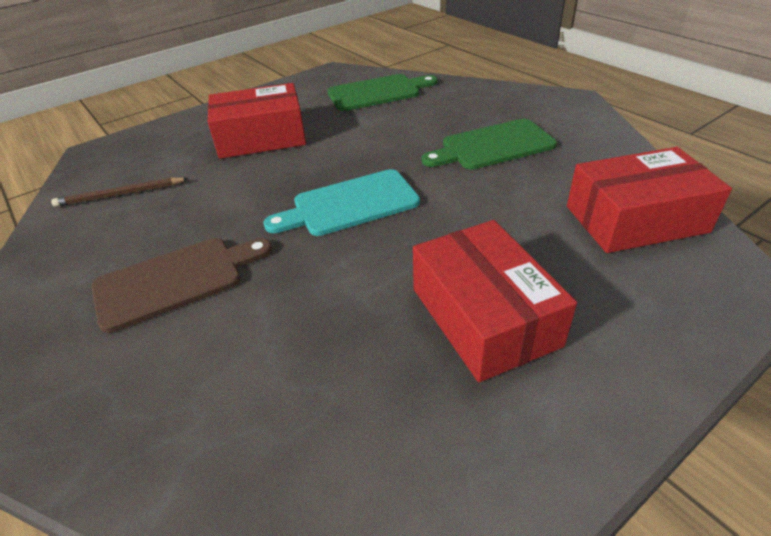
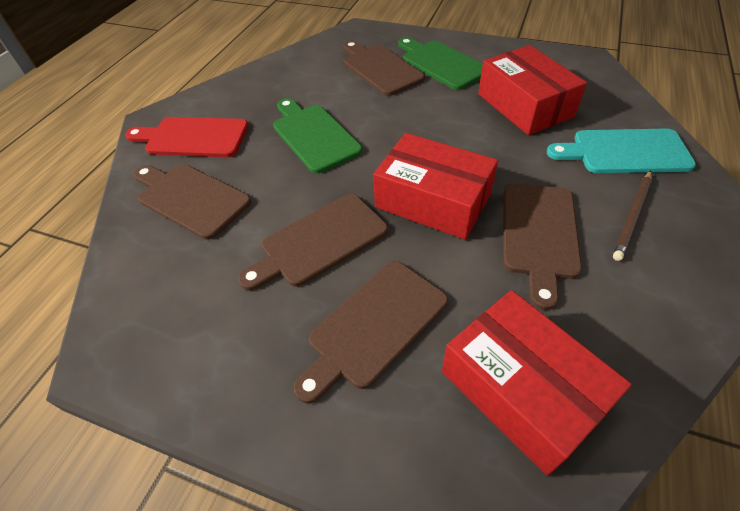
brown cutting board: 1 -> 5
red cutting board: 0 -> 1

